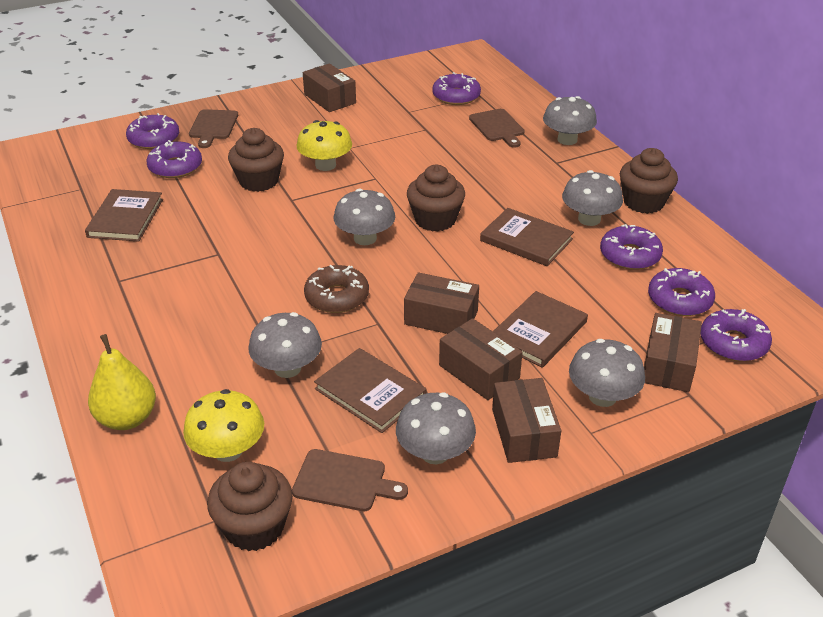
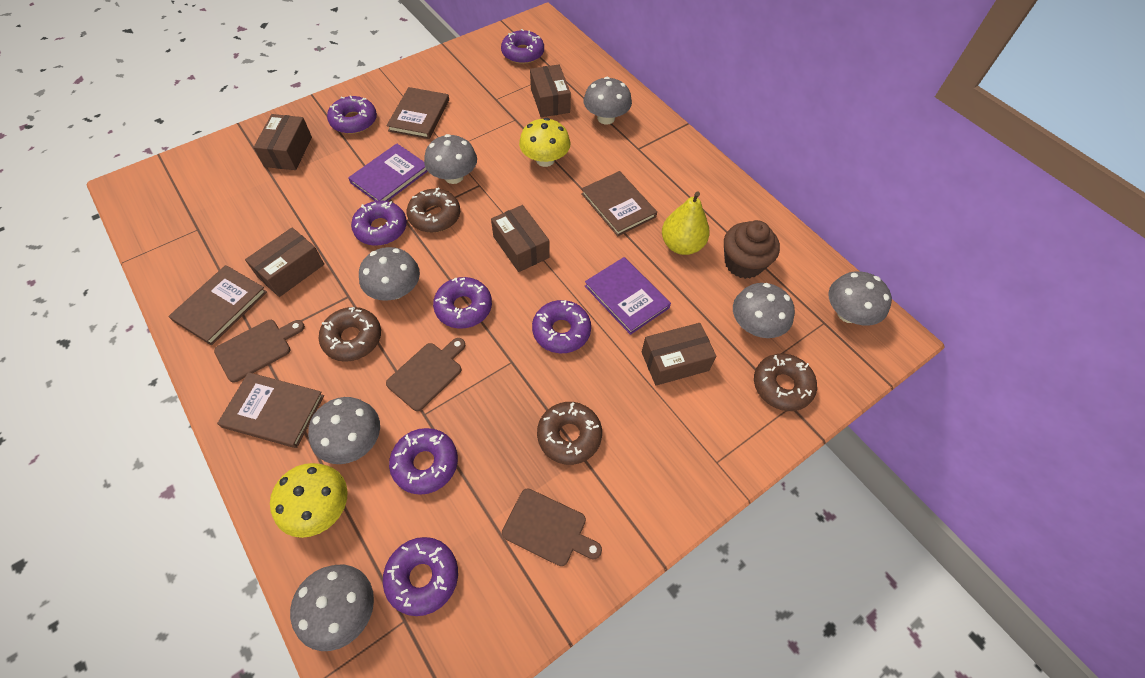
brown cupcake: 4 -> 1
brown donut: 1 -> 4
grey mushroom: 6 -> 7
purple book: 0 -> 2
purple donut: 6 -> 7

